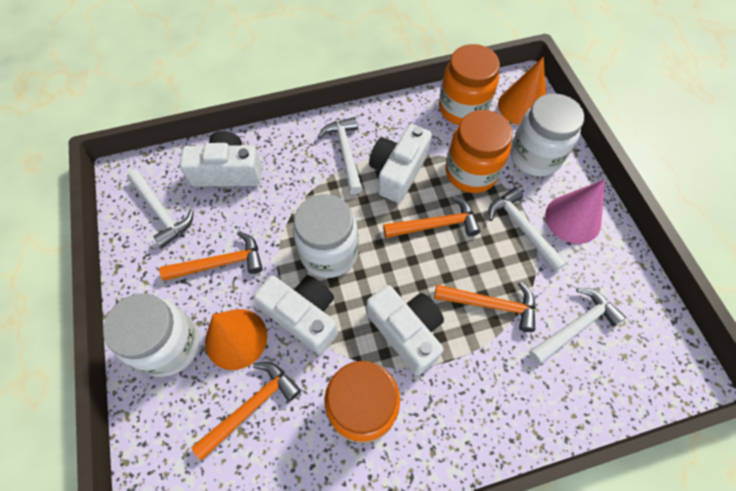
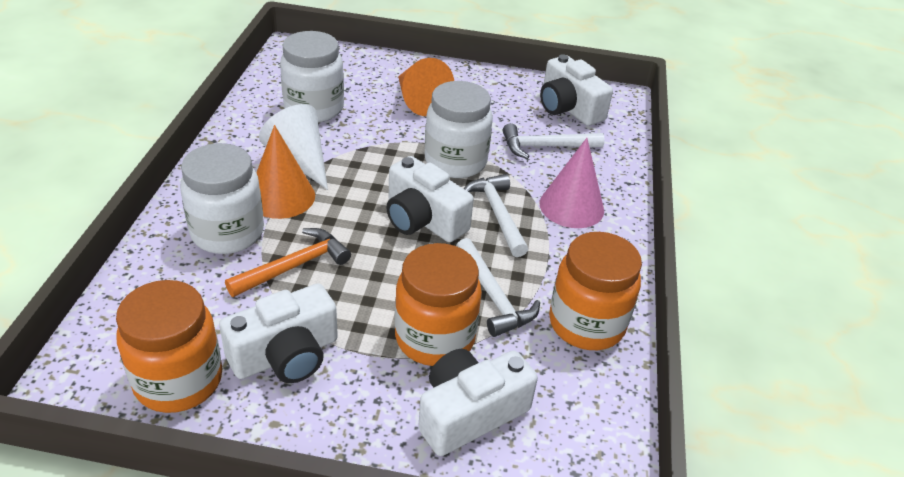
orange hammer: 4 -> 1
white cone: 0 -> 1
white hammer: 4 -> 3

